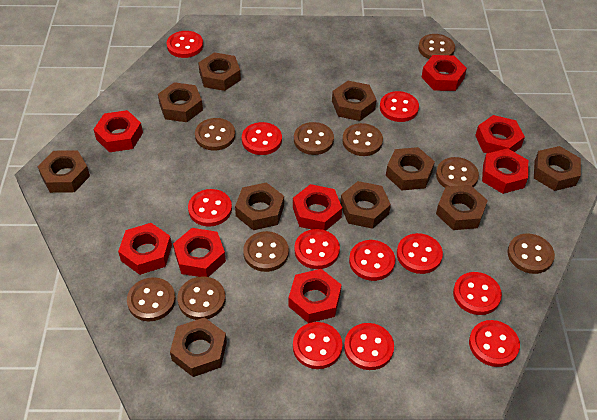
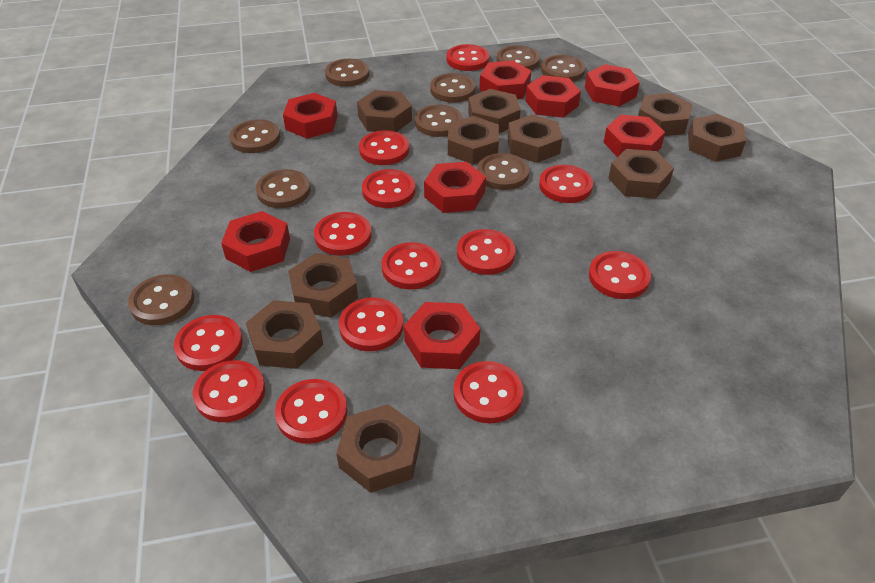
red button: 11 -> 13

